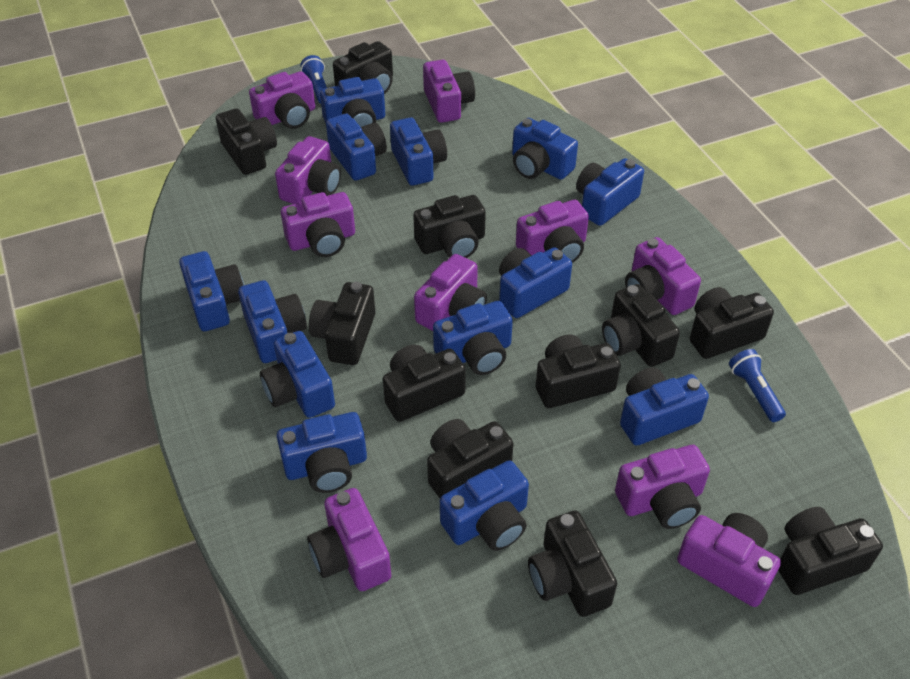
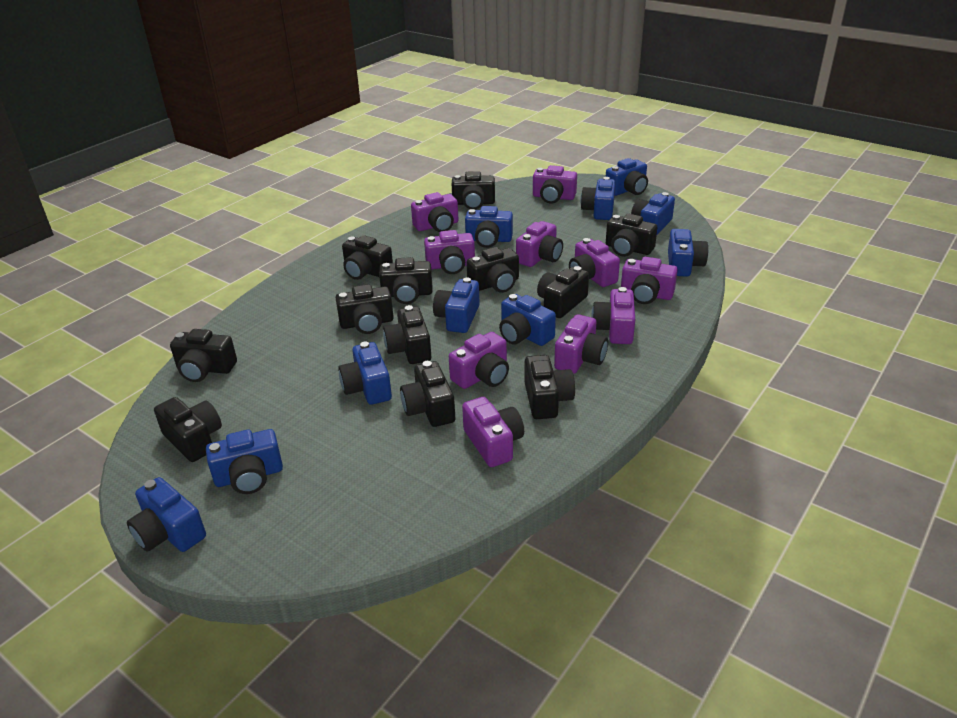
black camera: 11 -> 12
blue camera: 13 -> 10
blue flashlight: 2 -> 0

